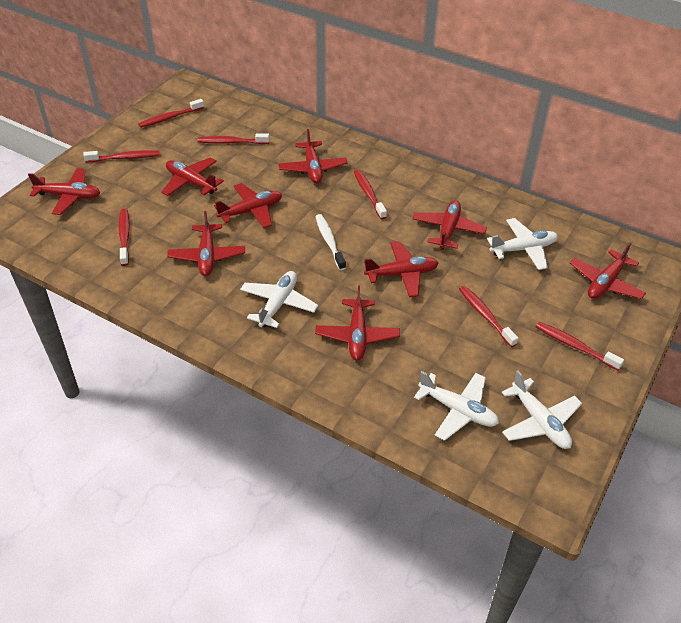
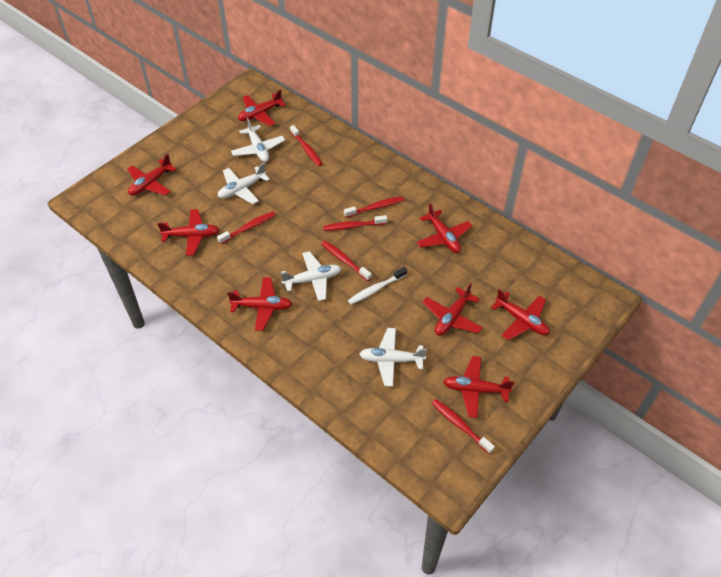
red plane: 9 -> 8
red toothbrush: 7 -> 6

